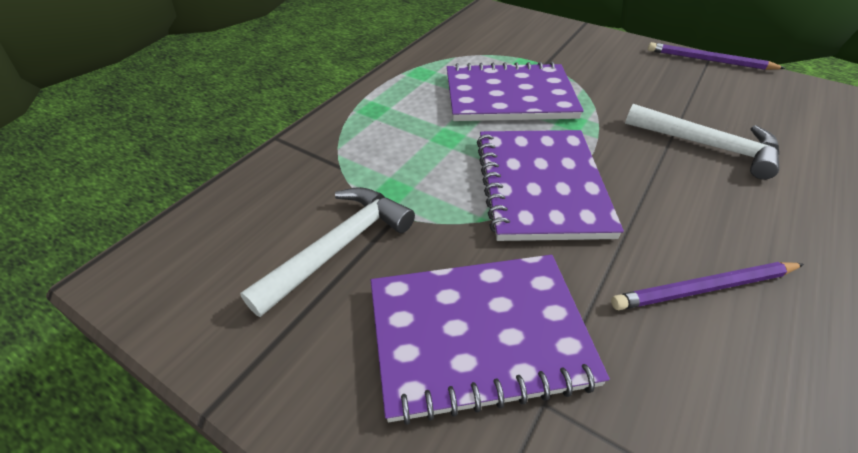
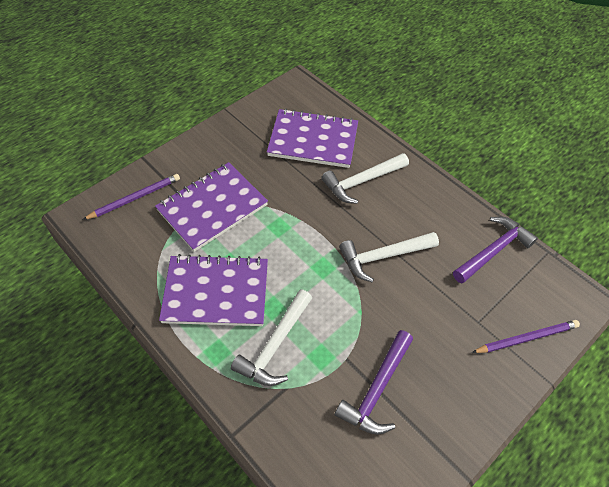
purple hammer: 0 -> 2
white hammer: 2 -> 3

